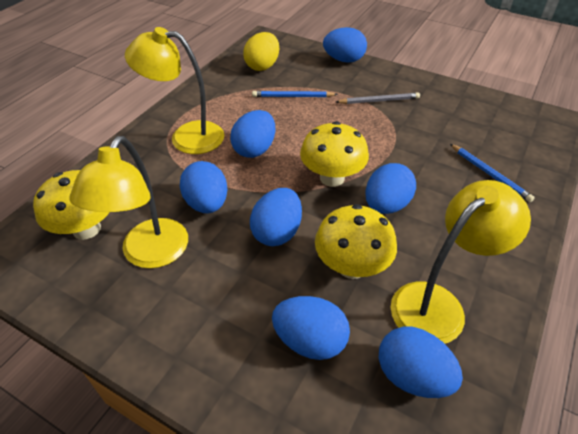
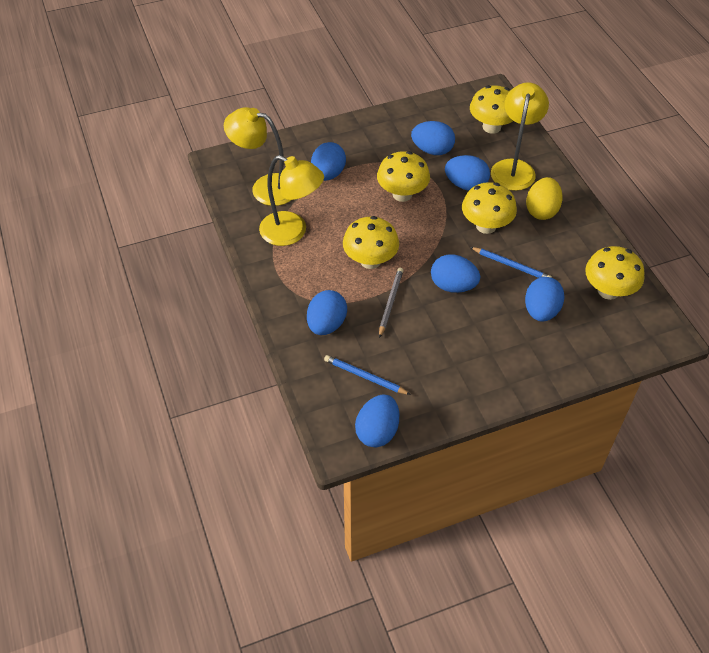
yellow mushroom: 3 -> 5

